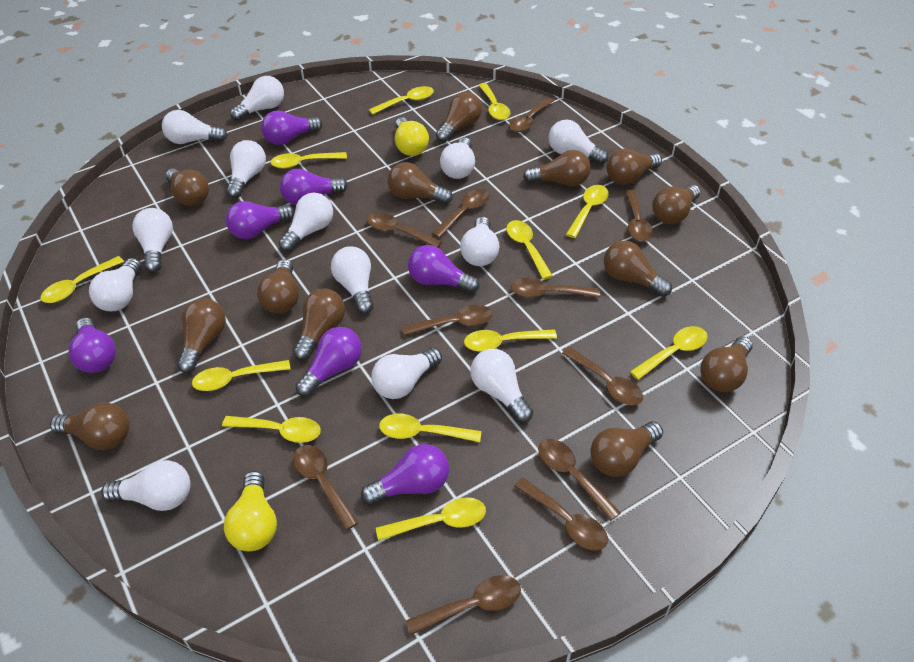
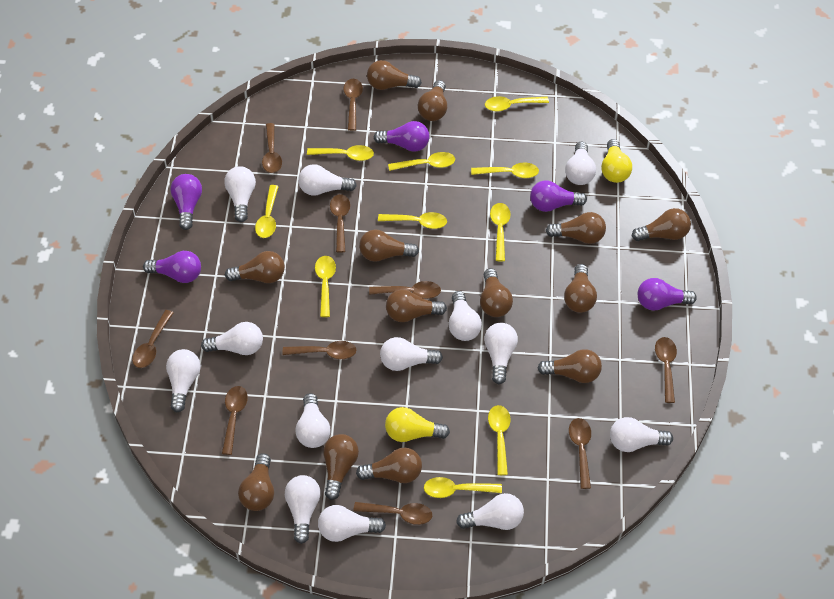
brown spoon: 11 -> 10
purple light bulb: 7 -> 5
yellow spoon: 12 -> 10

